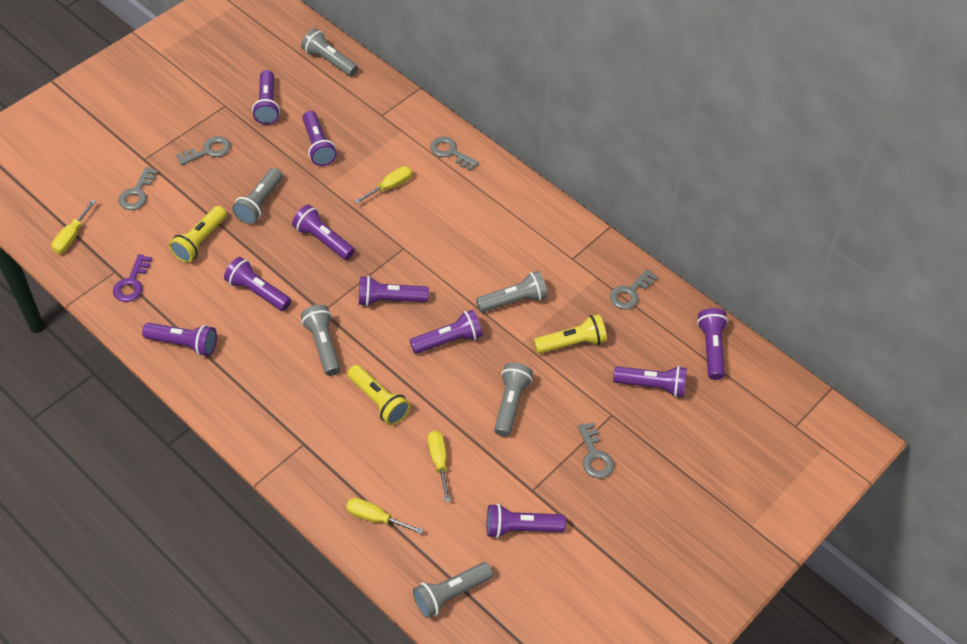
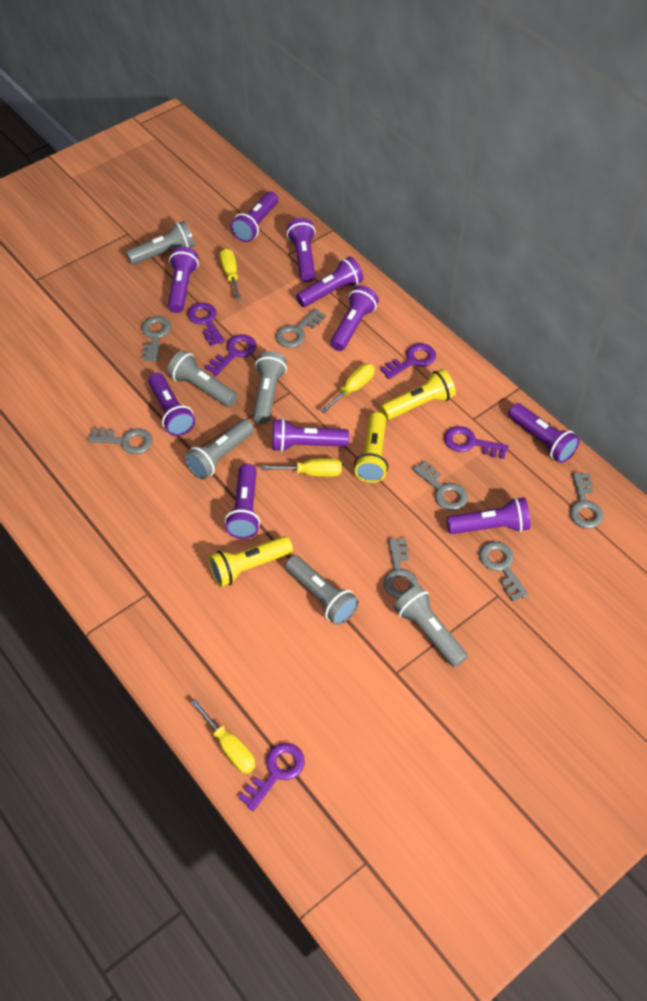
grey key: 5 -> 7
purple key: 1 -> 5

